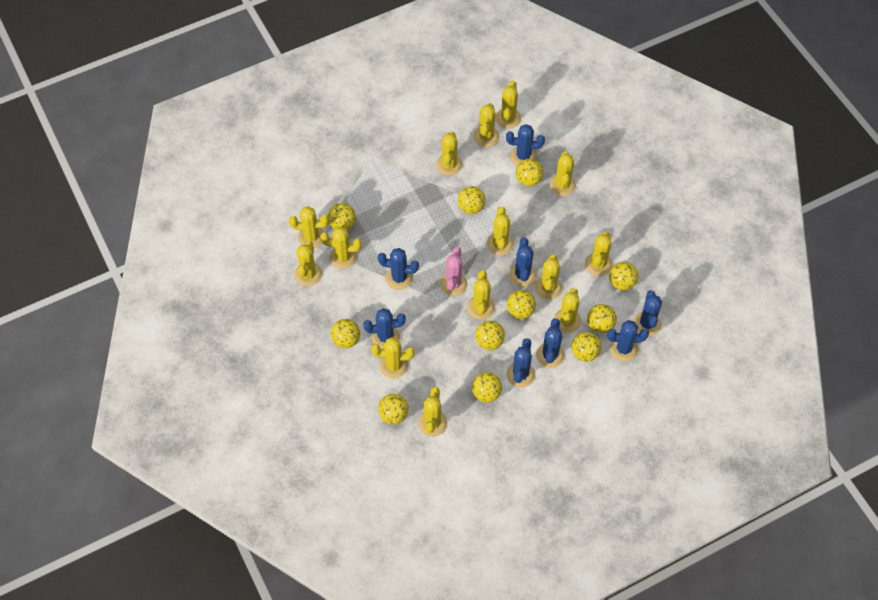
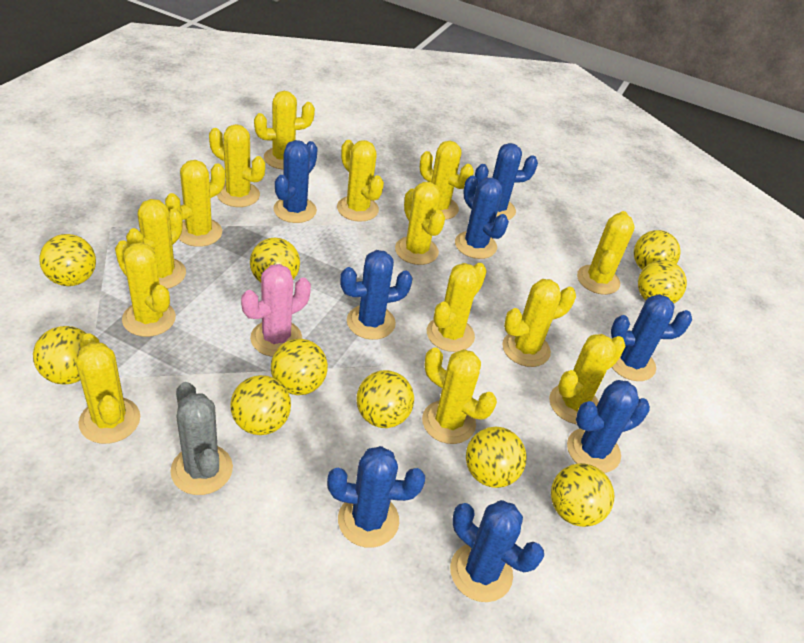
grey cactus: 0 -> 1
yellow ball: 11 -> 10

